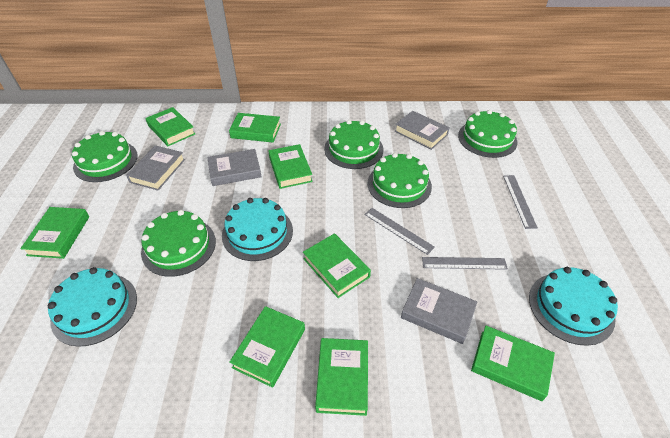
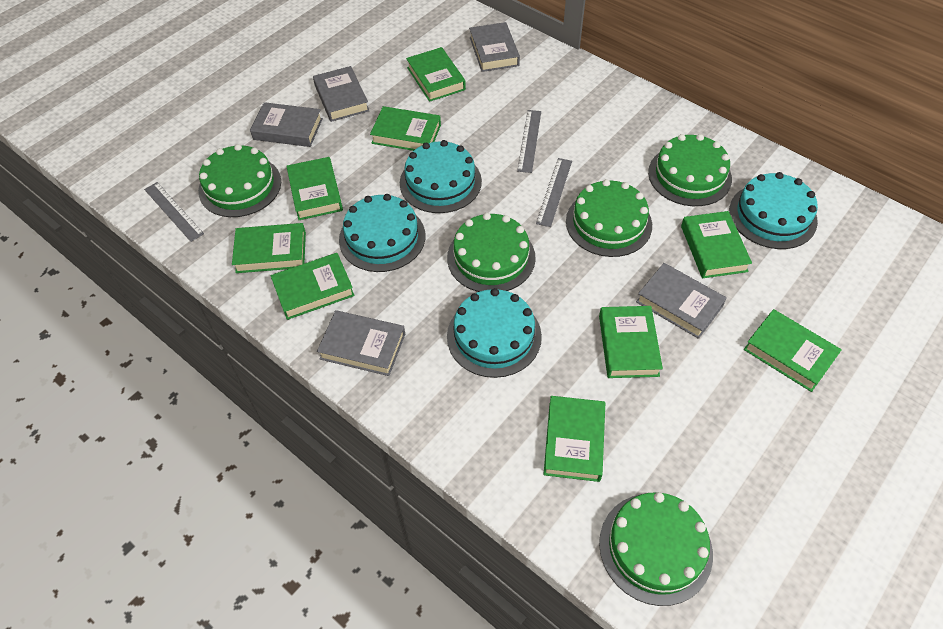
green book: 8 -> 9
grey book: 4 -> 5
turquoise cake: 3 -> 4

